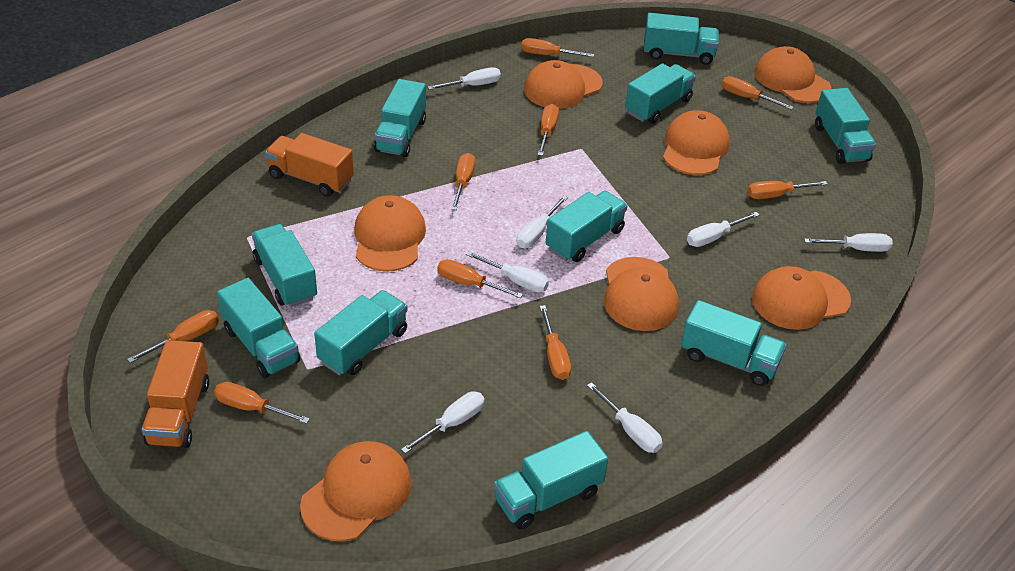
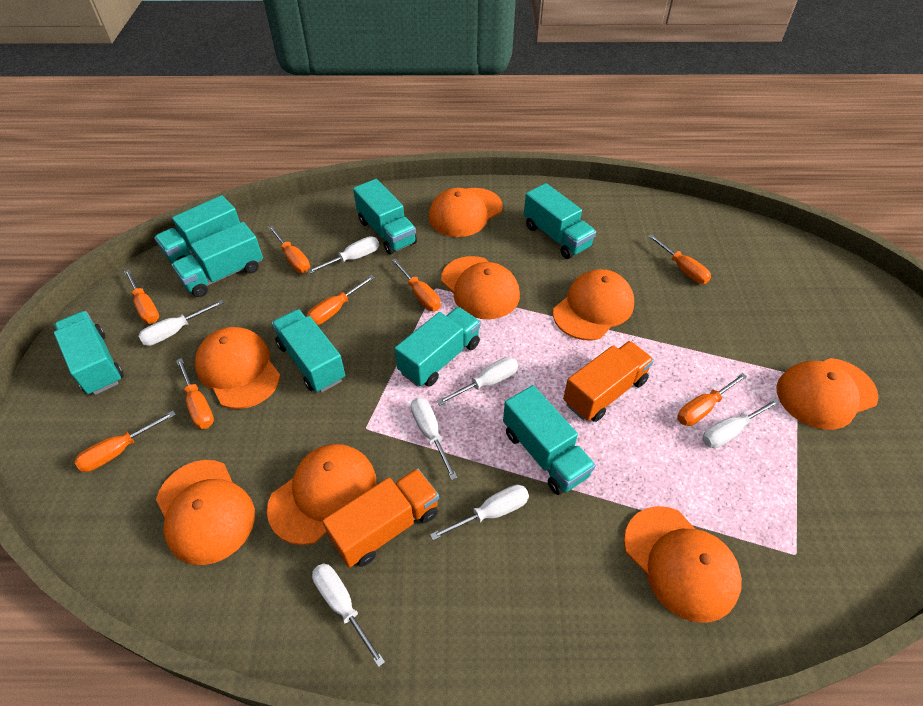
orange cap: 7 -> 8
orange screwdriver: 9 -> 8
turquoise truck: 10 -> 8

